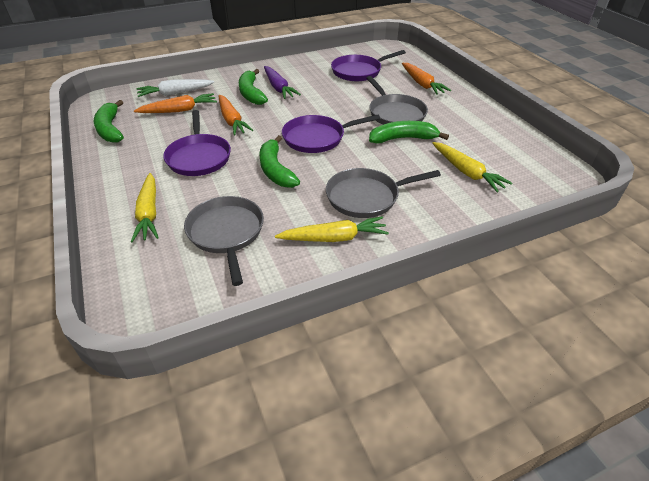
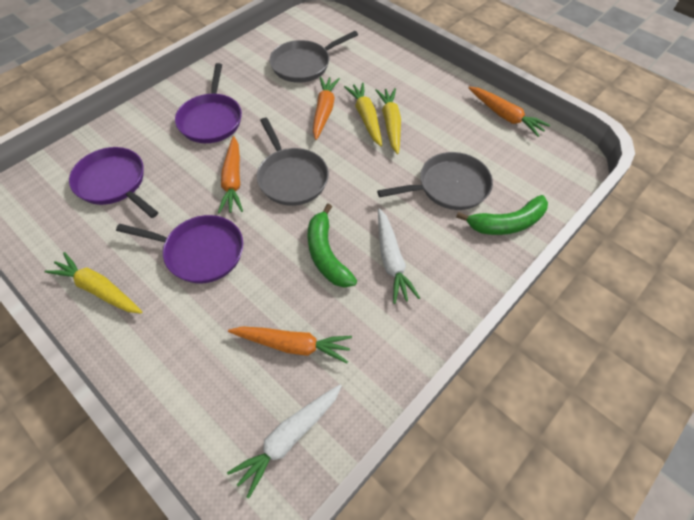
green banana: 4 -> 2
orange carrot: 3 -> 4
purple carrot: 1 -> 0
white carrot: 1 -> 2

